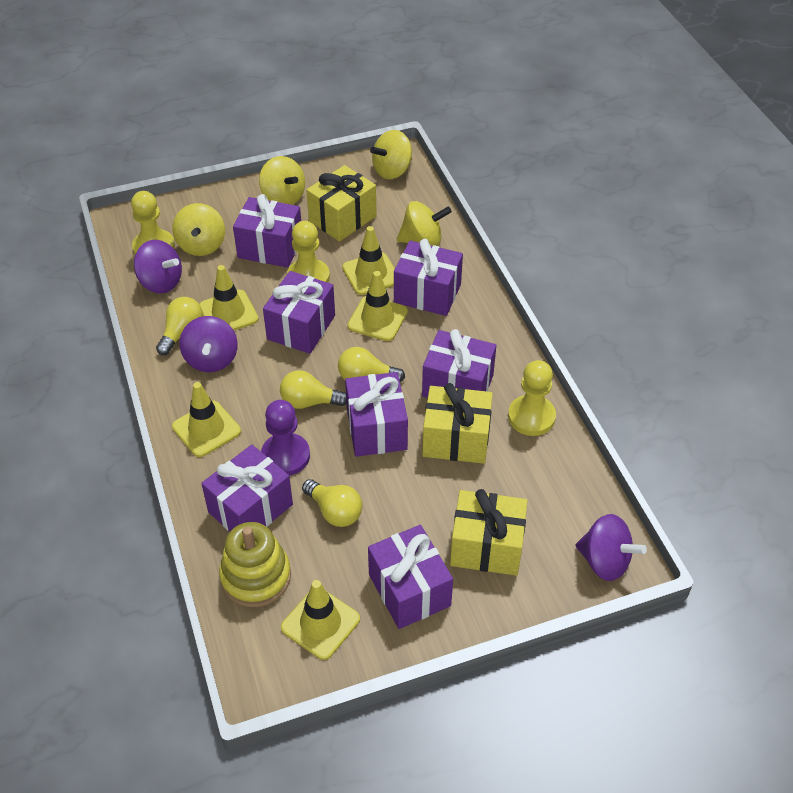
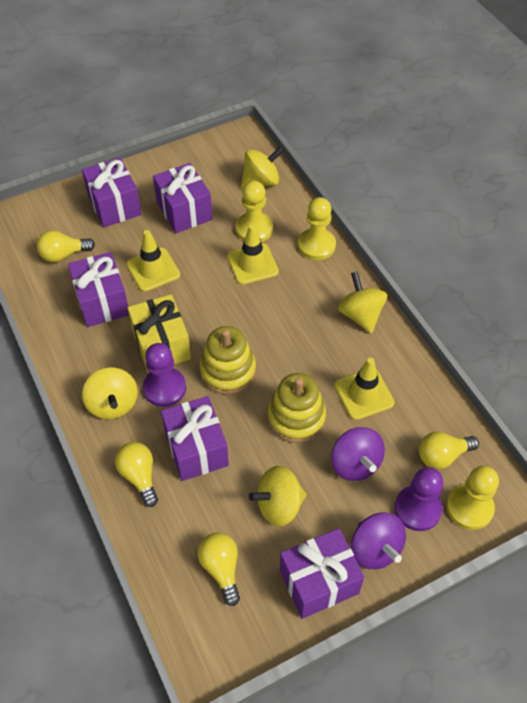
purple gift: 7 -> 5
purple pawn: 1 -> 2
purple spinning top: 3 -> 2
yellow gift: 3 -> 1
yellow stacking toy: 1 -> 2
yellow traffic cone: 5 -> 3

